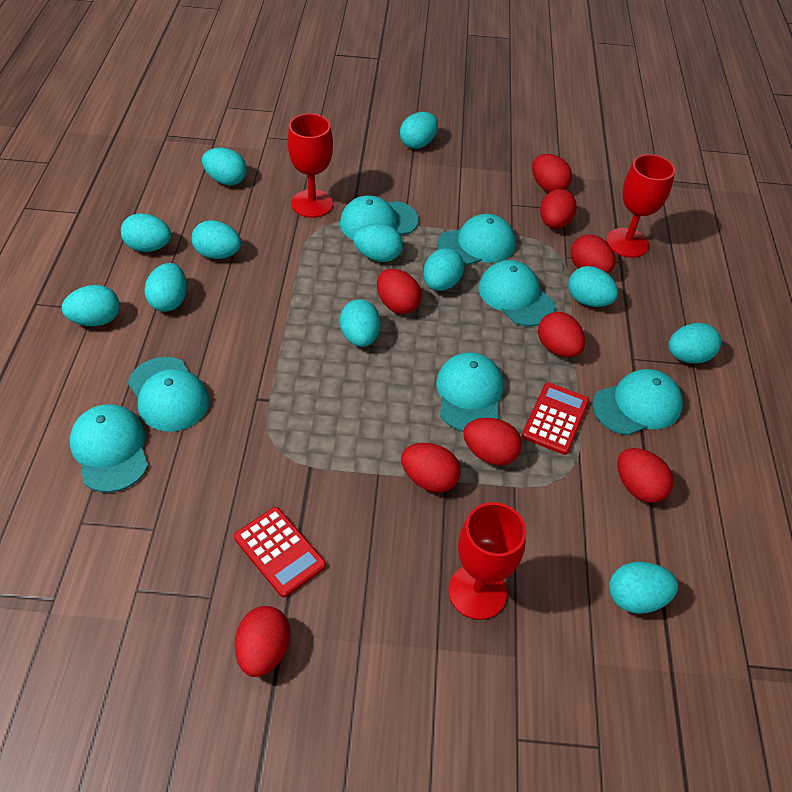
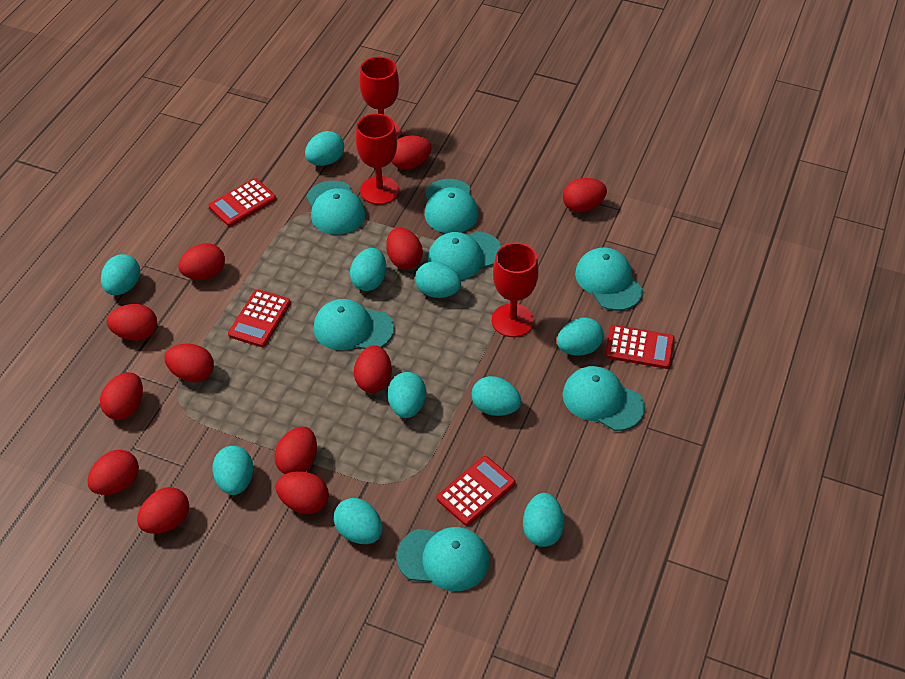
red calculator: 2 -> 4
red egg: 9 -> 12
turquoise egg: 12 -> 10

